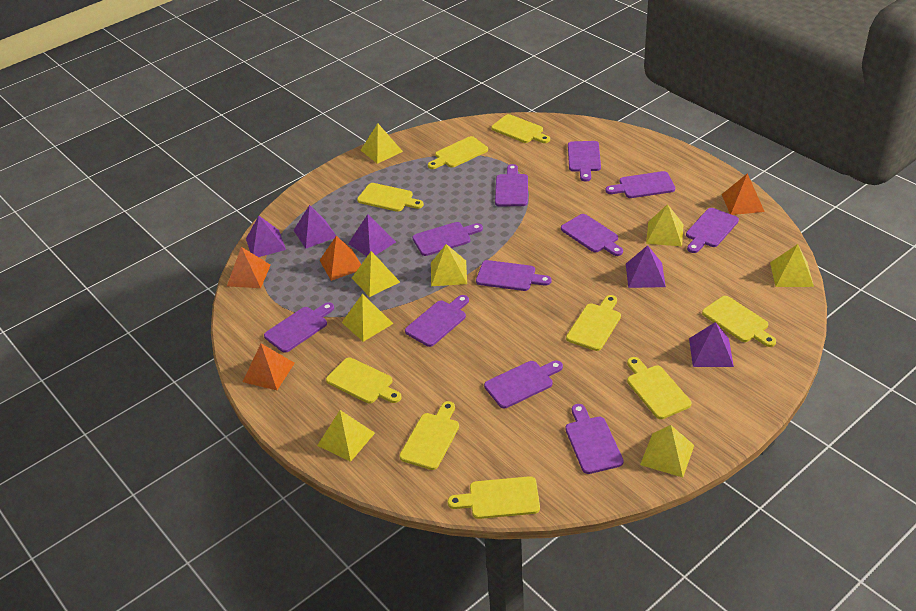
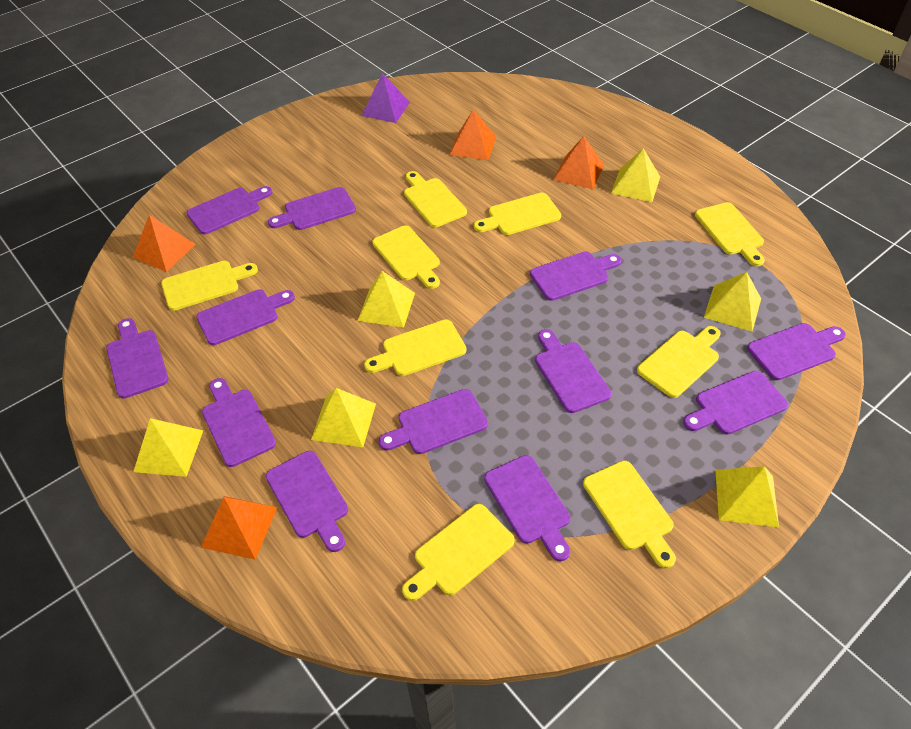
purple cutting board: 11 -> 12
purple pyramid: 5 -> 1
yellow pyramid: 8 -> 6

